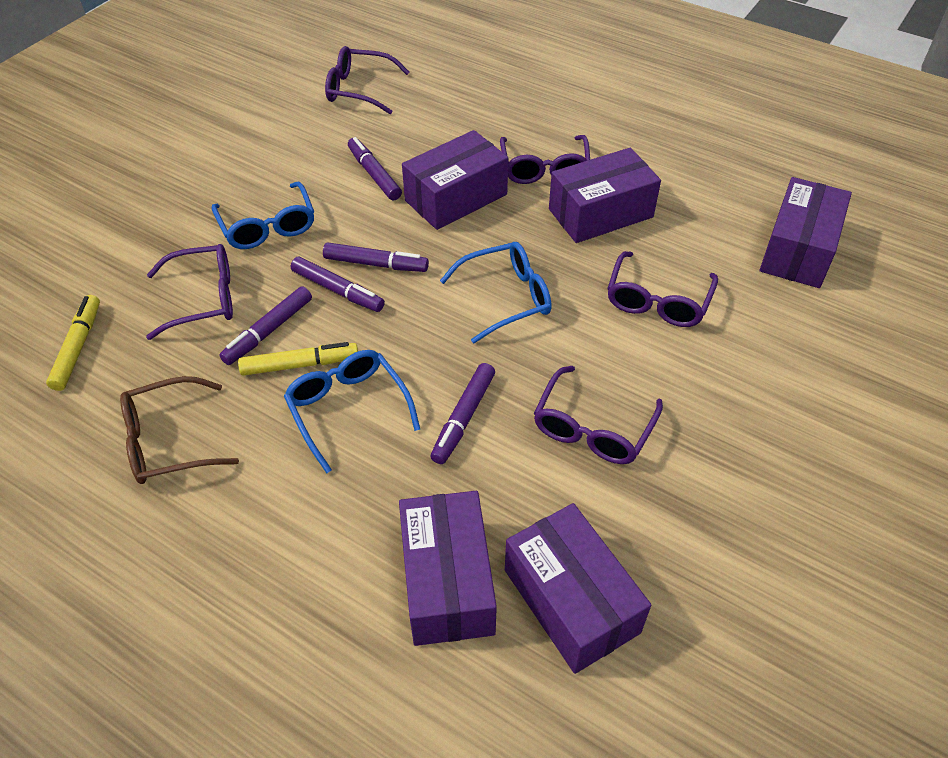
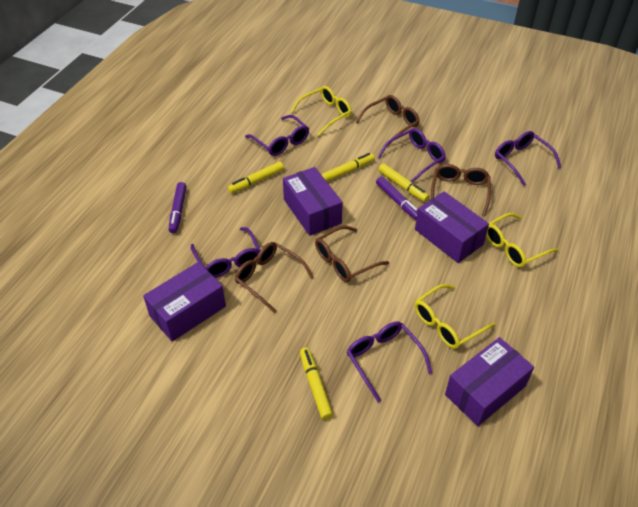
blue glasses: 3 -> 0
brown glasses: 1 -> 4
purple box: 5 -> 4
purple marker: 5 -> 2
yellow glasses: 0 -> 3
yellow marker: 2 -> 4

